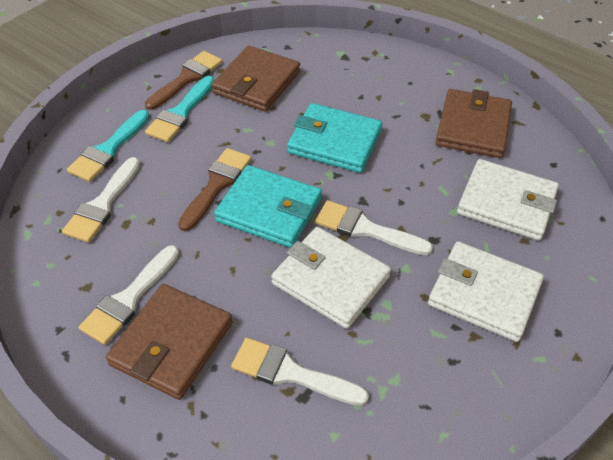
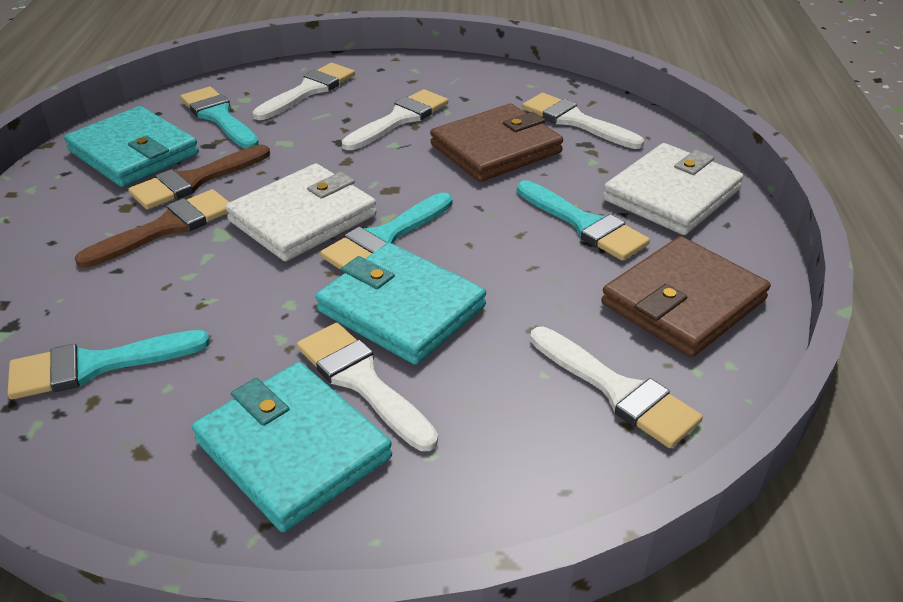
brown wallet: 3 -> 2
turquoise brush: 2 -> 4
turquoise wallet: 2 -> 3
white brush: 4 -> 5
white wallet: 3 -> 2

